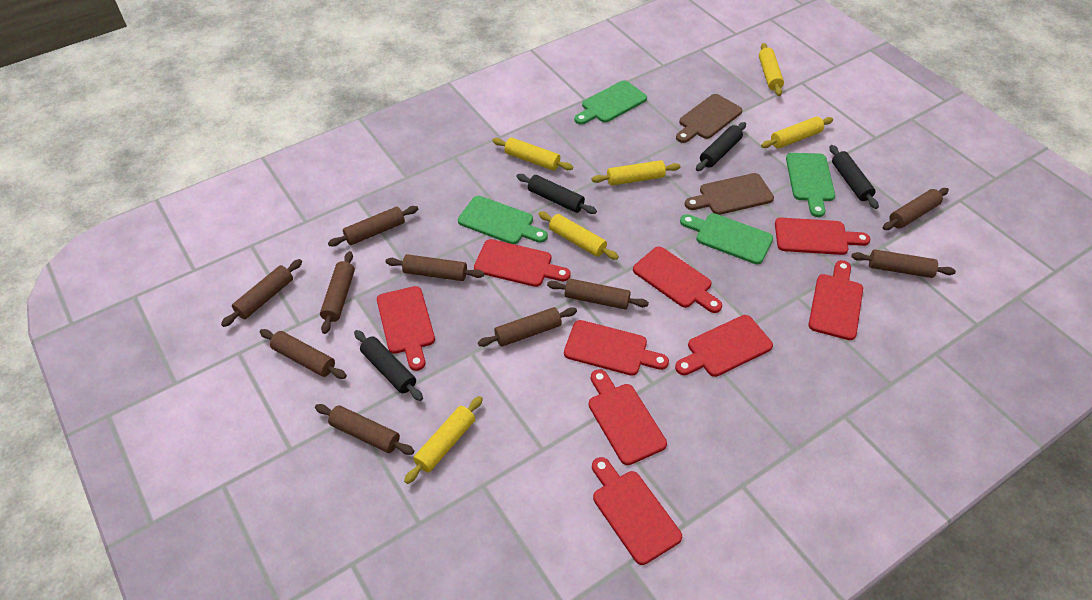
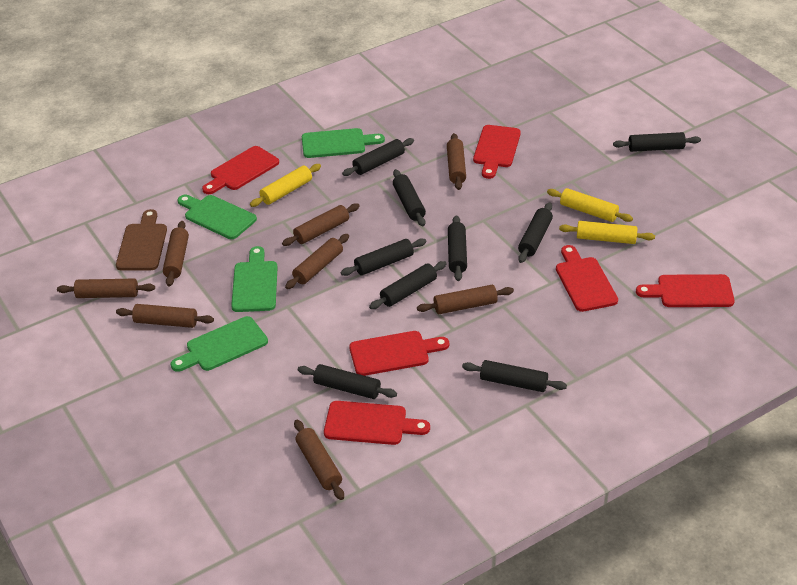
black rolling pin: 4 -> 9
brown cutting board: 2 -> 1
brown rolling pin: 10 -> 8
red cutting board: 9 -> 6
yellow rolling pin: 6 -> 3

